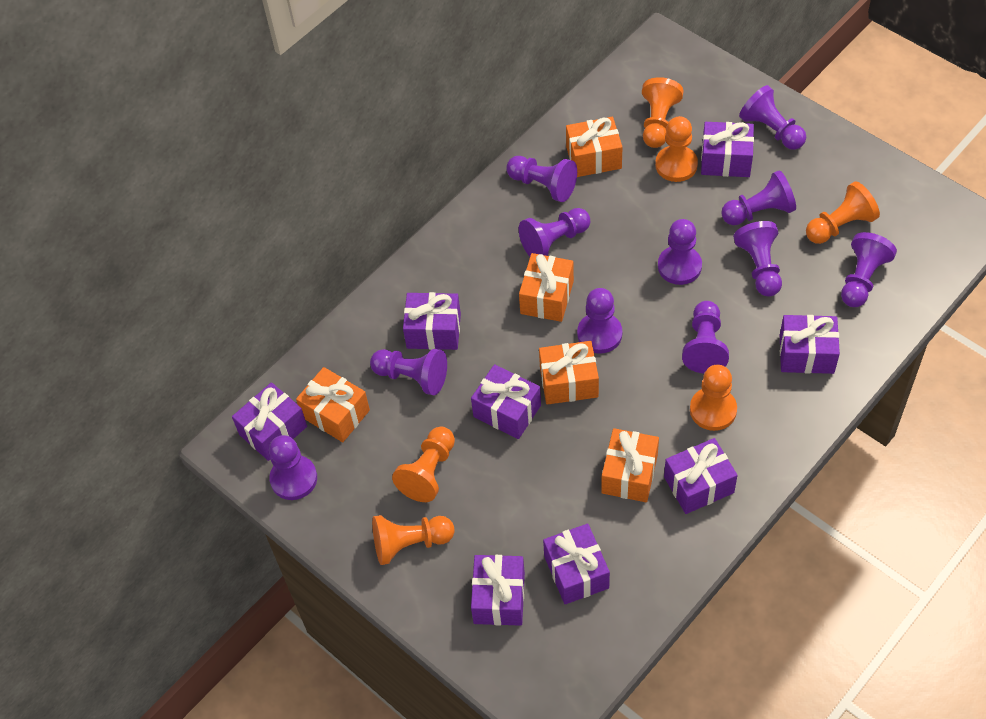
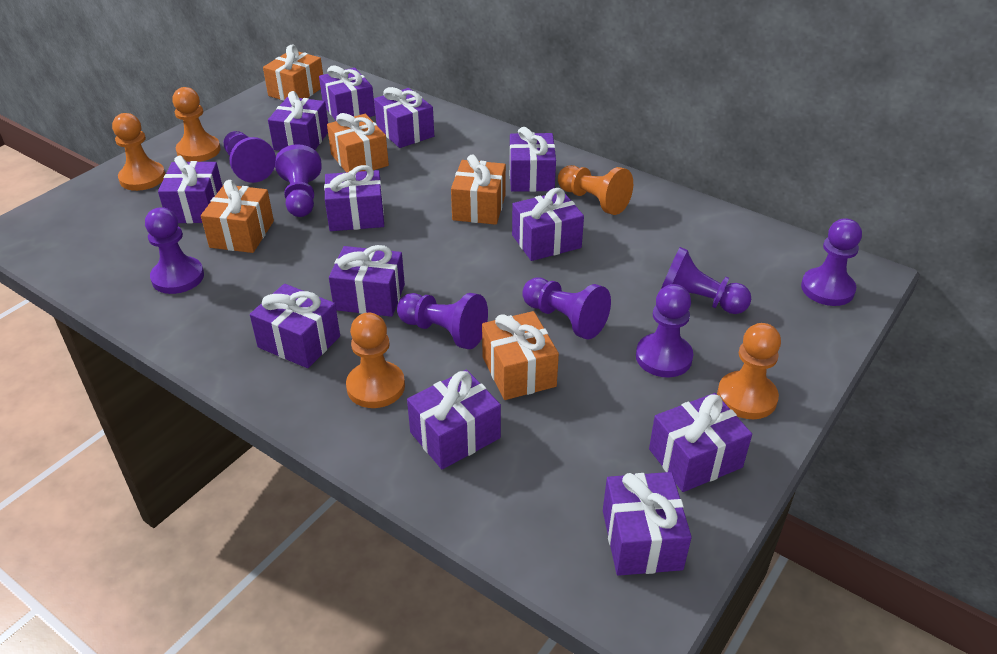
orange pawn: 6 -> 5
purple gift: 8 -> 12
purple pawn: 11 -> 8

